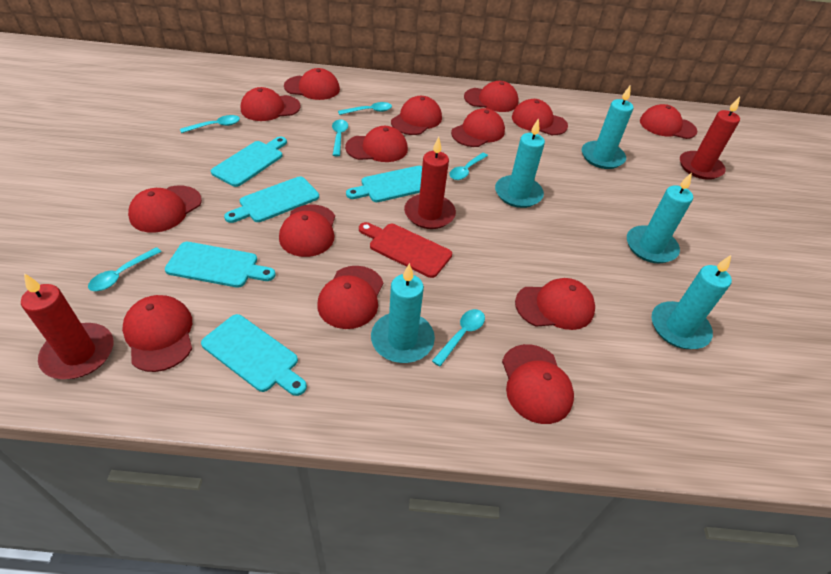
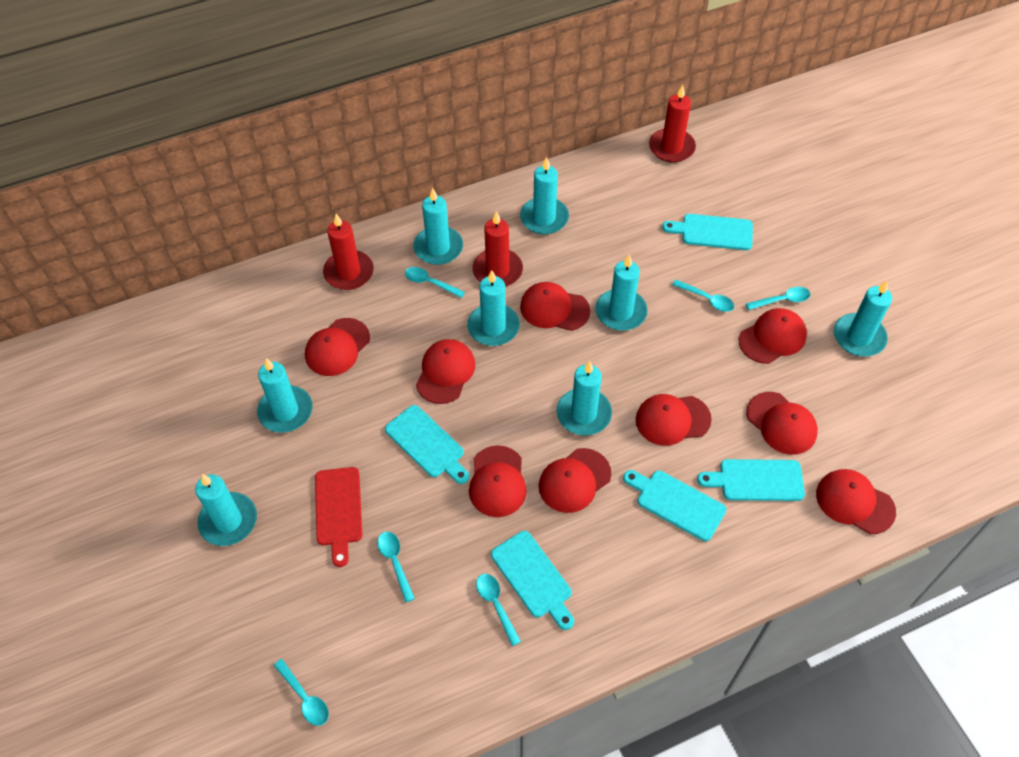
red cap: 14 -> 9
turquoise candle: 5 -> 8

